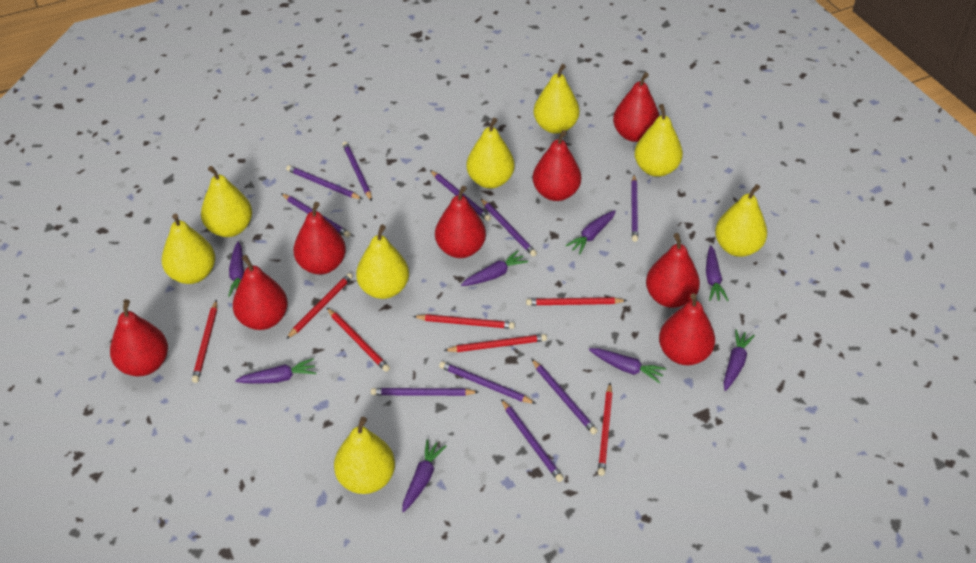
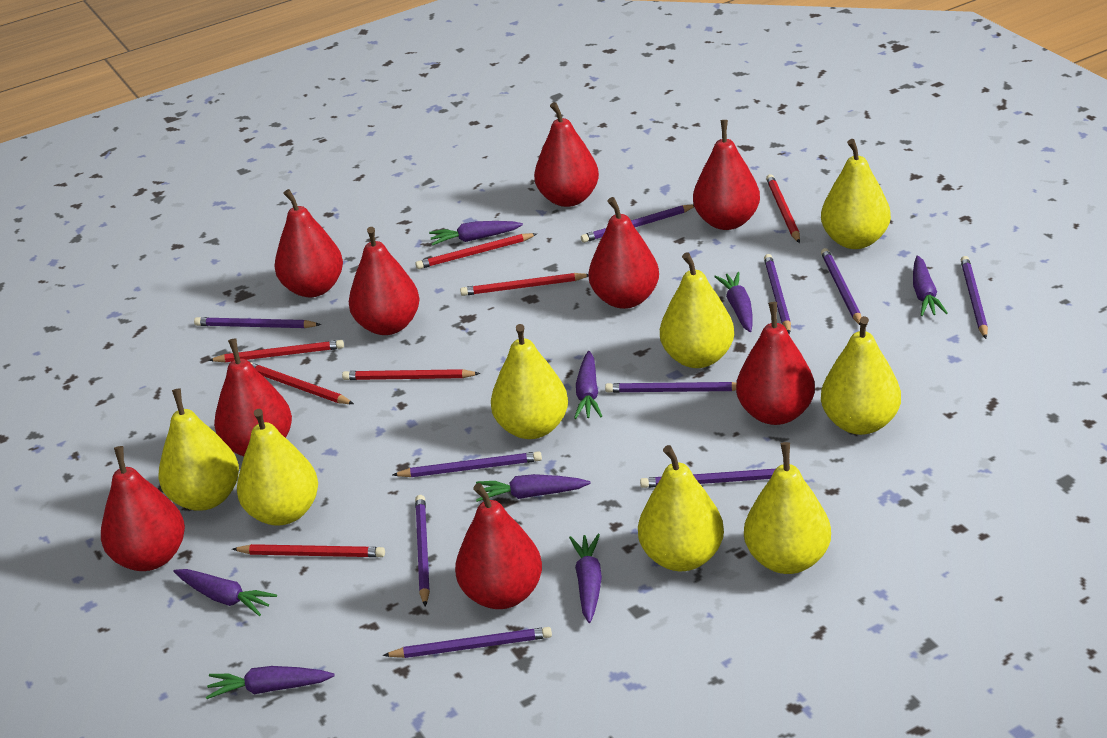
red pear: 8 -> 9

